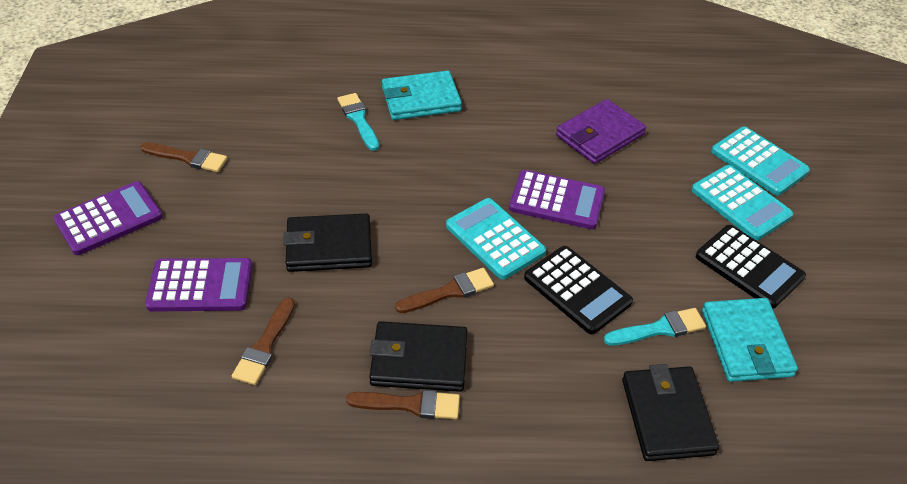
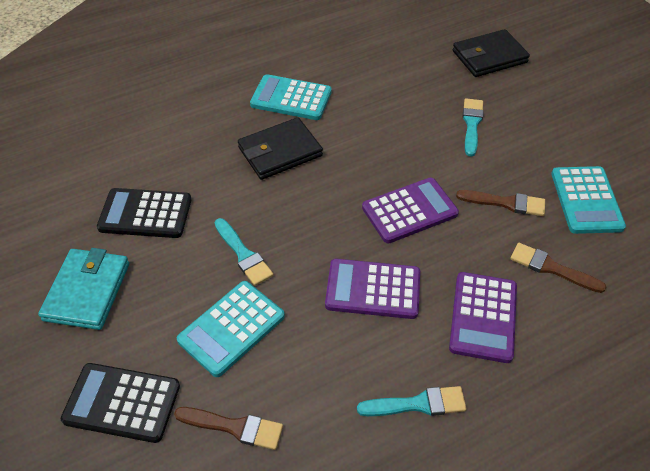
black wallet: 3 -> 2
brown brush: 4 -> 3
purple wallet: 1 -> 0
turquoise brush: 2 -> 3
turquoise wallet: 2 -> 1

